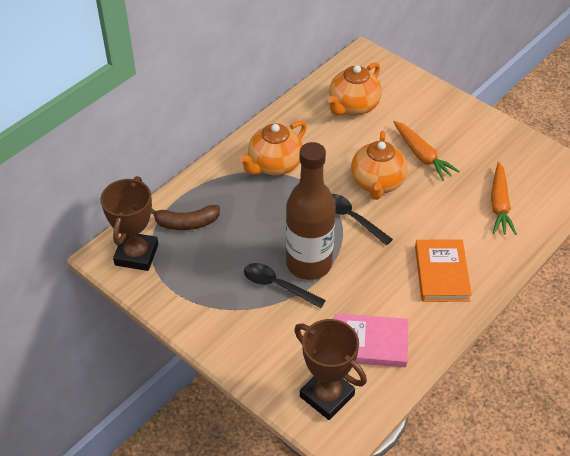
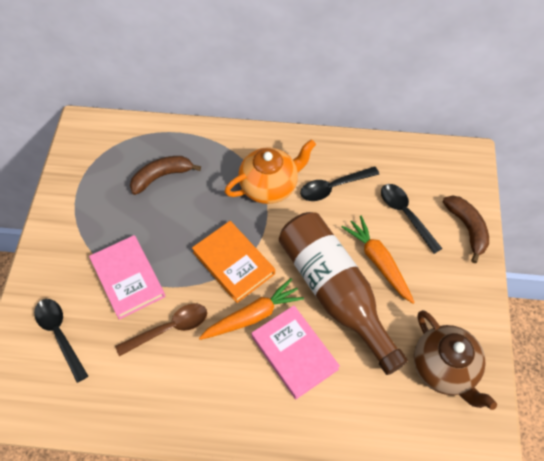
black spoon: 2 -> 3
brown banana: 1 -> 2
brown spoon: 0 -> 1
brown teapot: 0 -> 1
brown trophy: 2 -> 0
orange teapot: 3 -> 1
pink book: 1 -> 2

